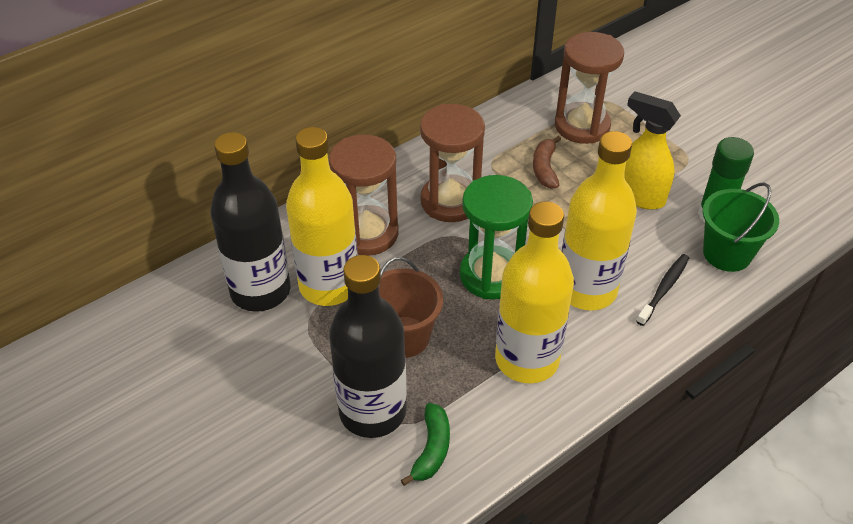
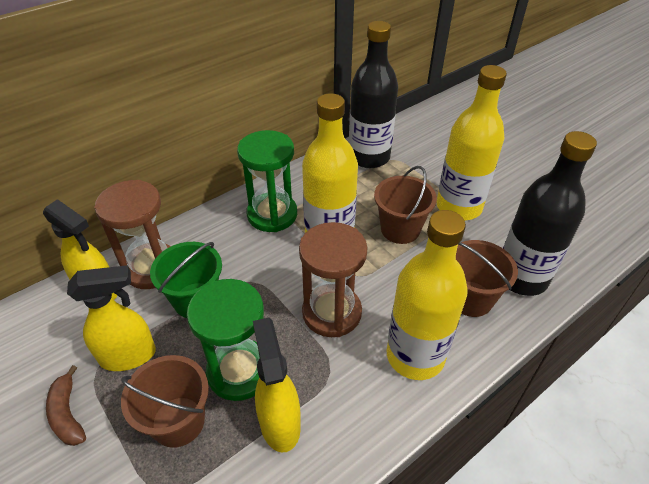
black toothbrush: 1 -> 0
brown bucket: 1 -> 3
brown hourglass: 3 -> 2
green banana: 1 -> 0
green glue stick: 1 -> 0
green hourglass: 1 -> 2
yellow spray bottle: 1 -> 3

